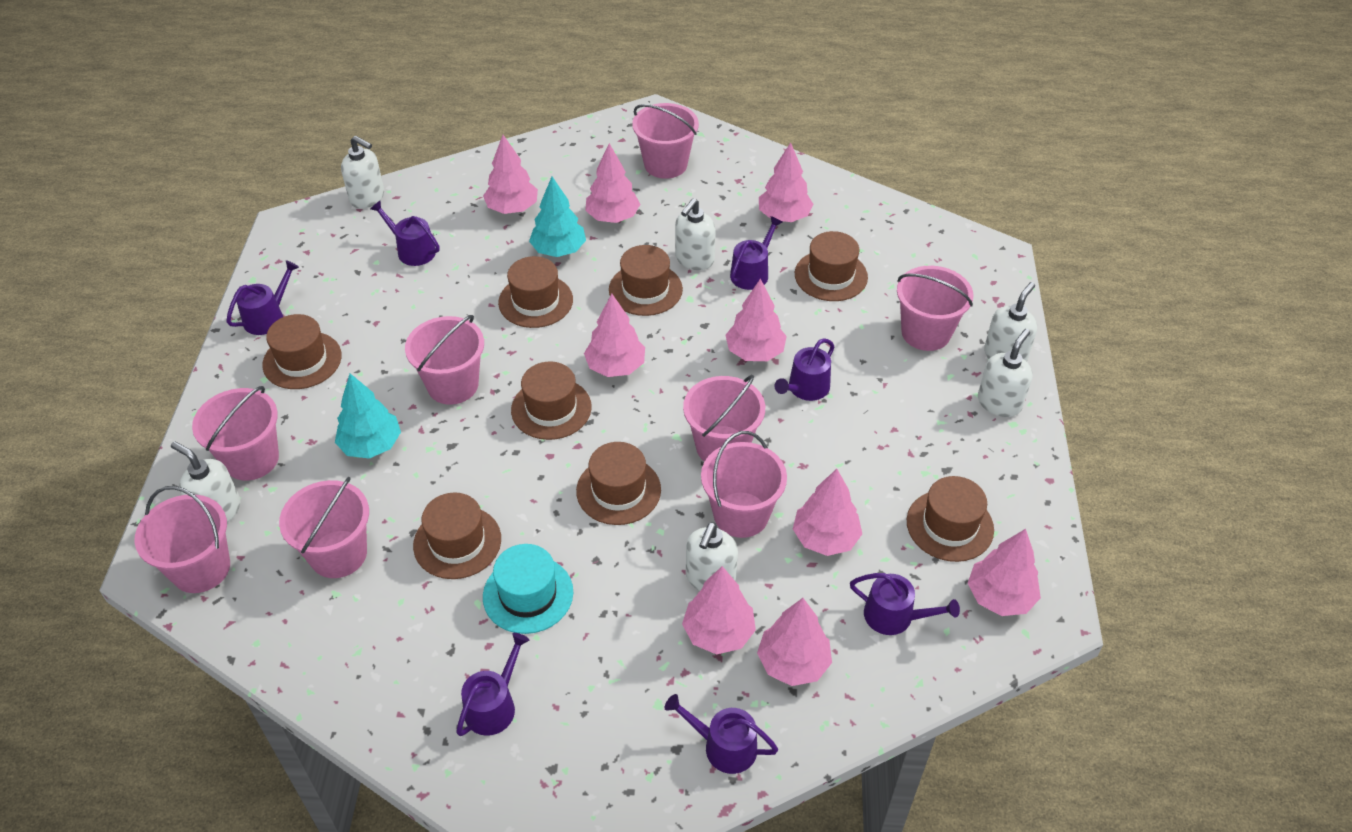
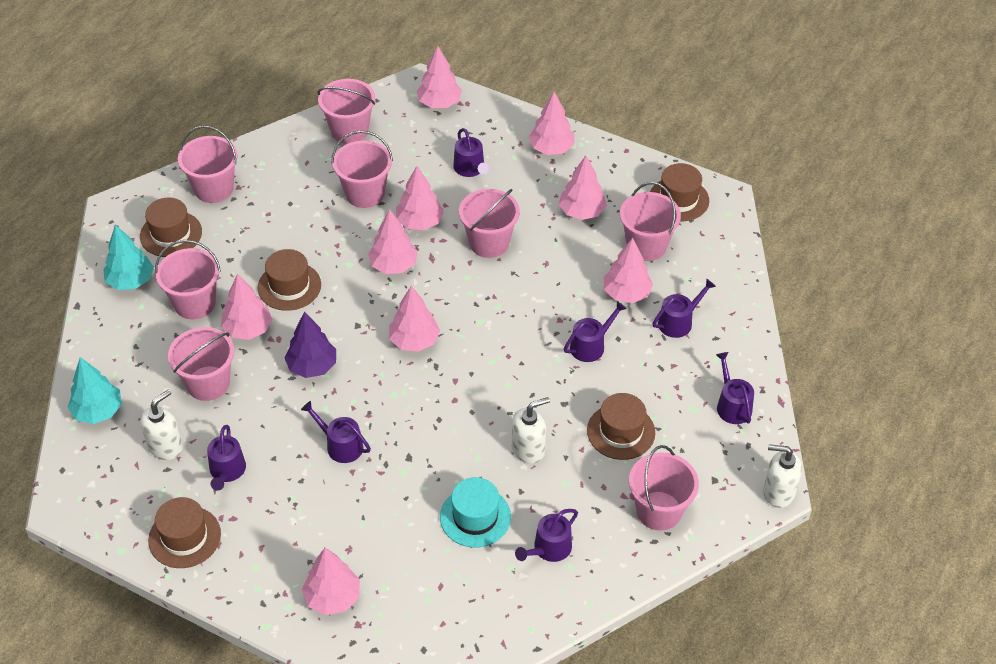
brown hat: 8 -> 5
purple tree: 0 -> 1
white soap dispenser: 6 -> 3

